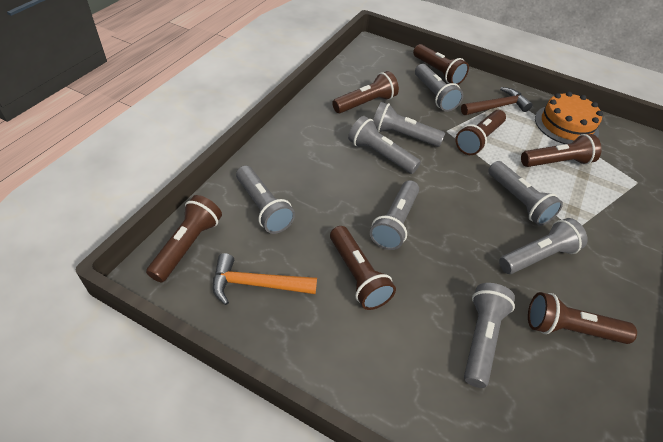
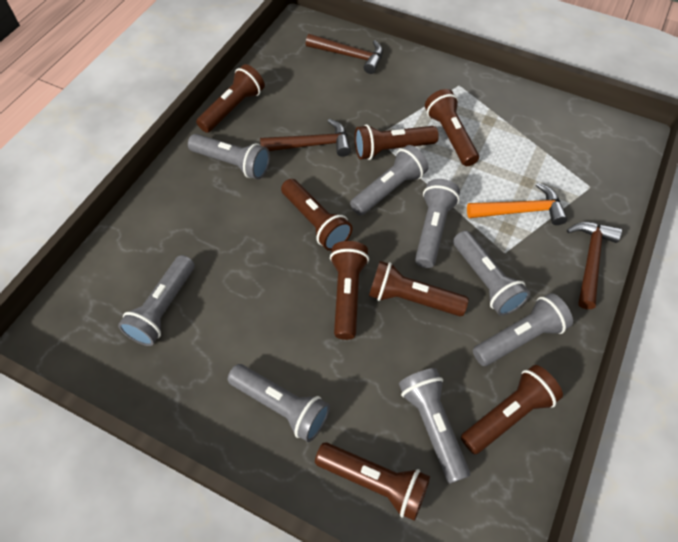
brown flashlight: 7 -> 8
brown hammer: 1 -> 3
orange cake: 1 -> 0

